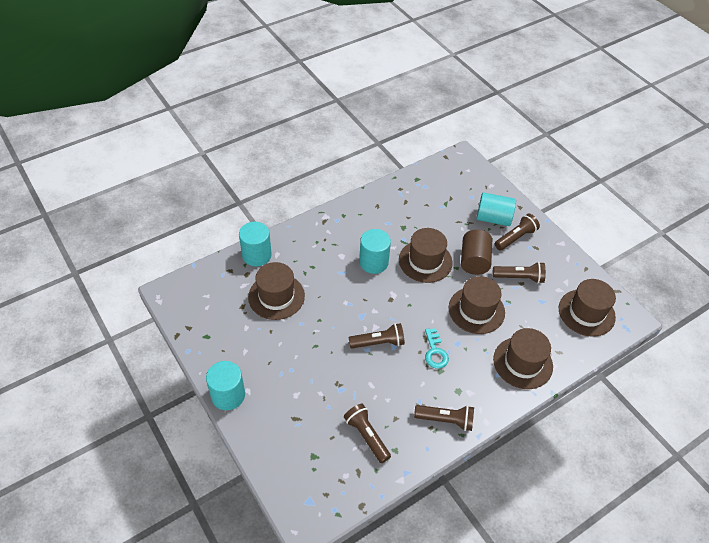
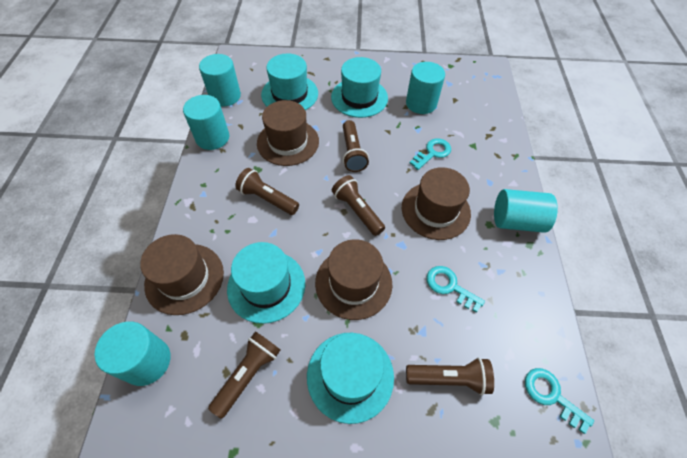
brown cylinder: 1 -> 0
brown hat: 5 -> 4
turquoise cylinder: 4 -> 5
turquoise hat: 0 -> 4
turquoise key: 1 -> 3

